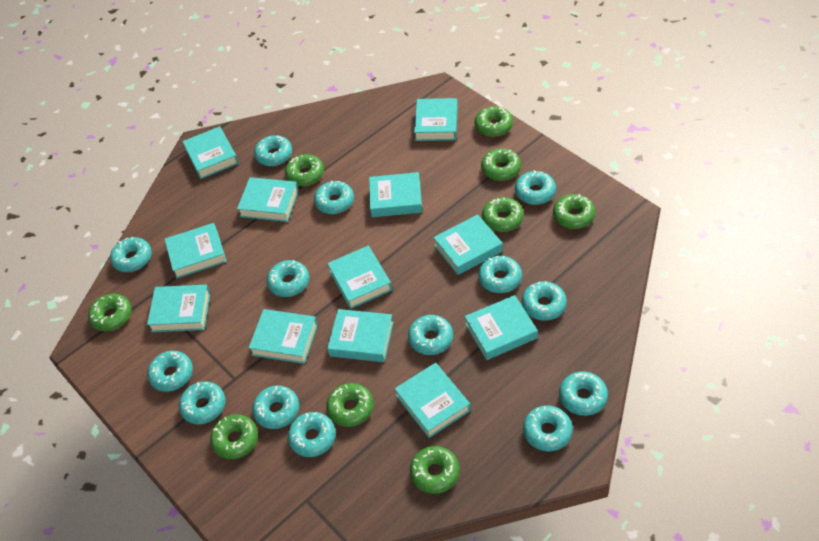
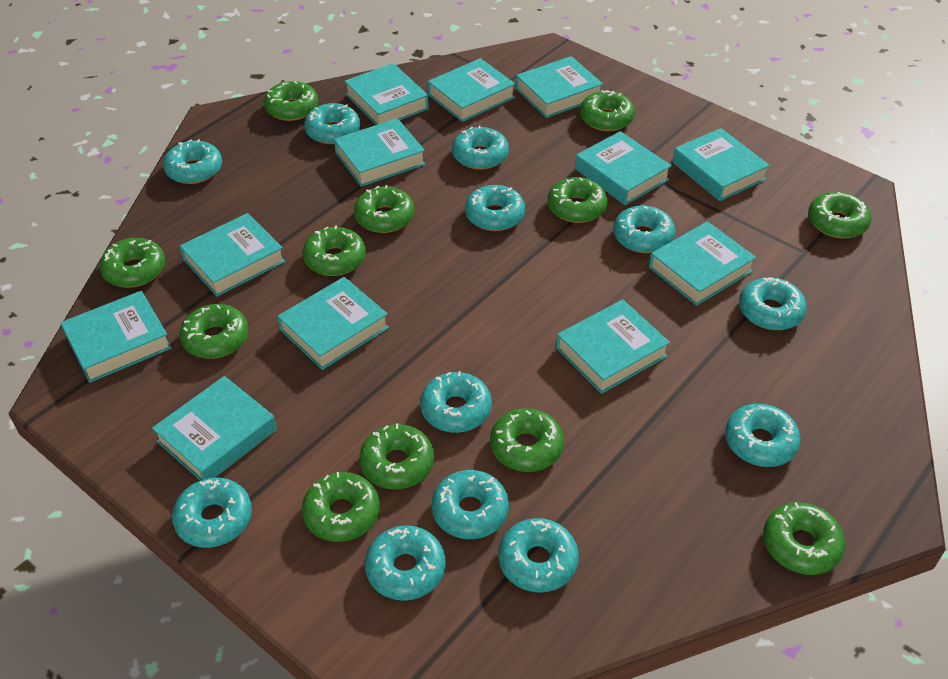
green donut: 9 -> 12
turquoise donut: 14 -> 12

